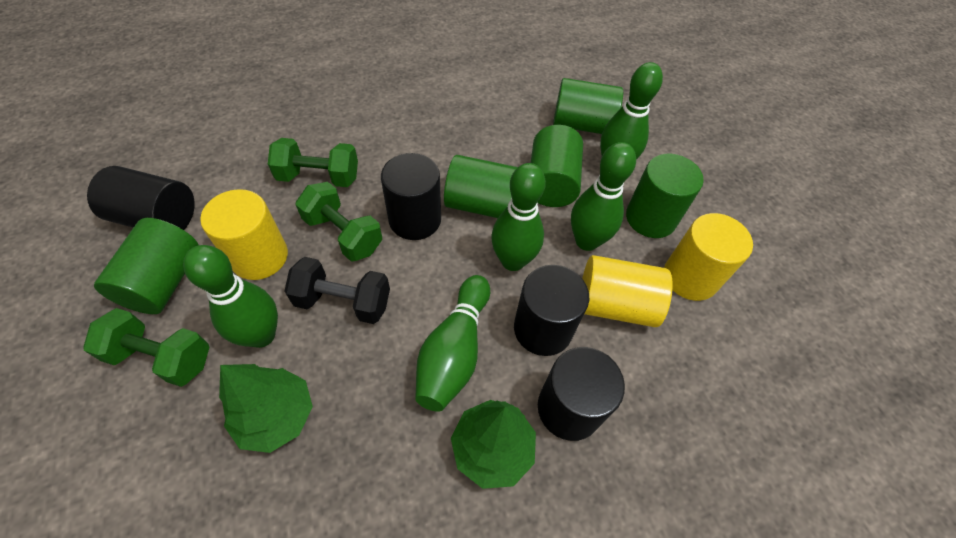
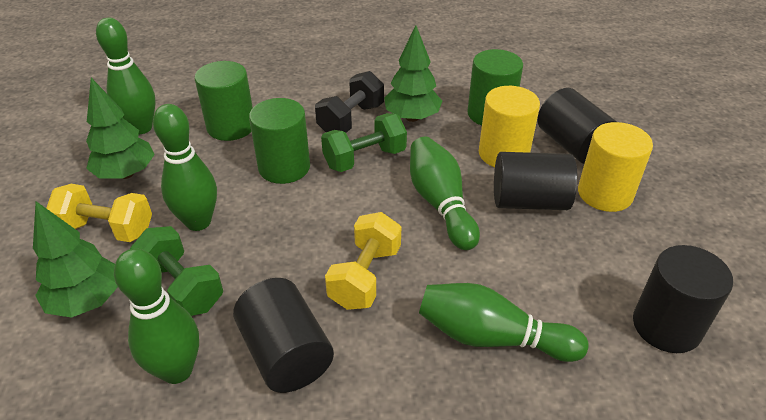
green cylinder: 5 -> 3
green dumbbell: 3 -> 2
green tree: 2 -> 3
yellow cylinder: 3 -> 2
yellow dumbbell: 0 -> 2

